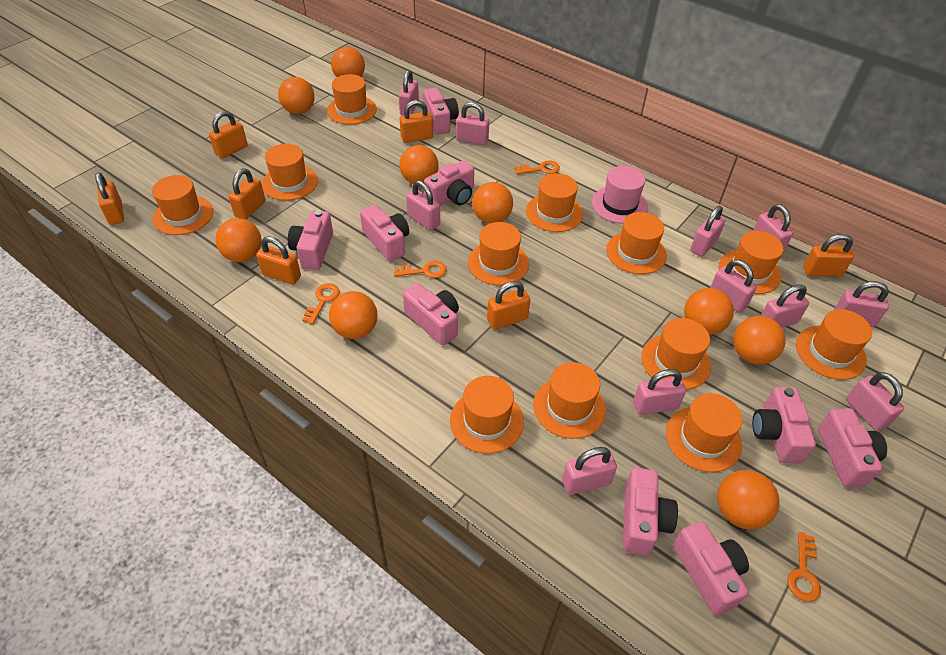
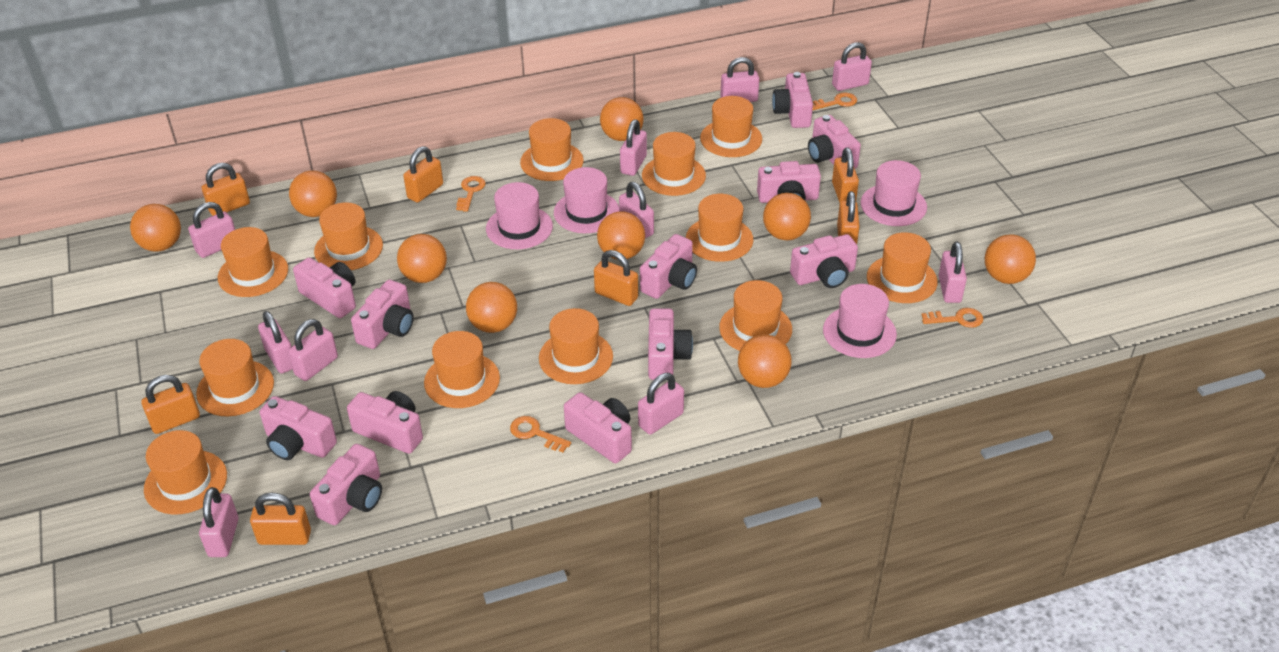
pink camera: 9 -> 12
pink hat: 1 -> 4
pink padlock: 11 -> 10

